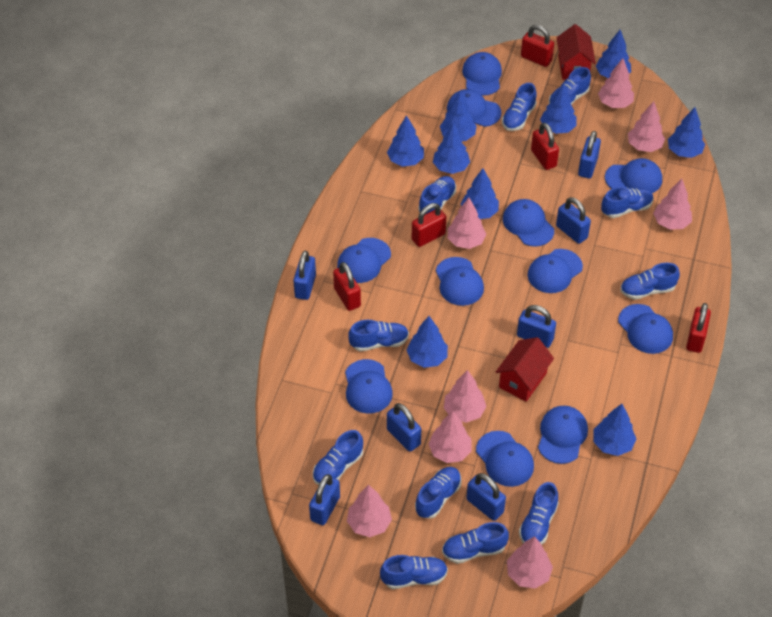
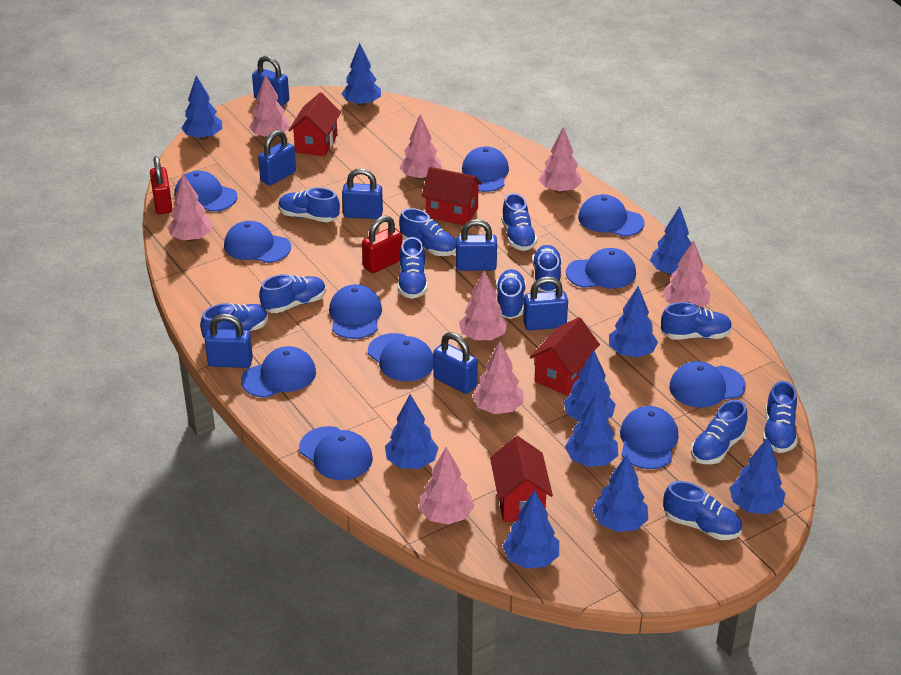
blue shoe: 11 -> 12
blue tree: 9 -> 10
red house: 2 -> 4
red padlock: 5 -> 2

